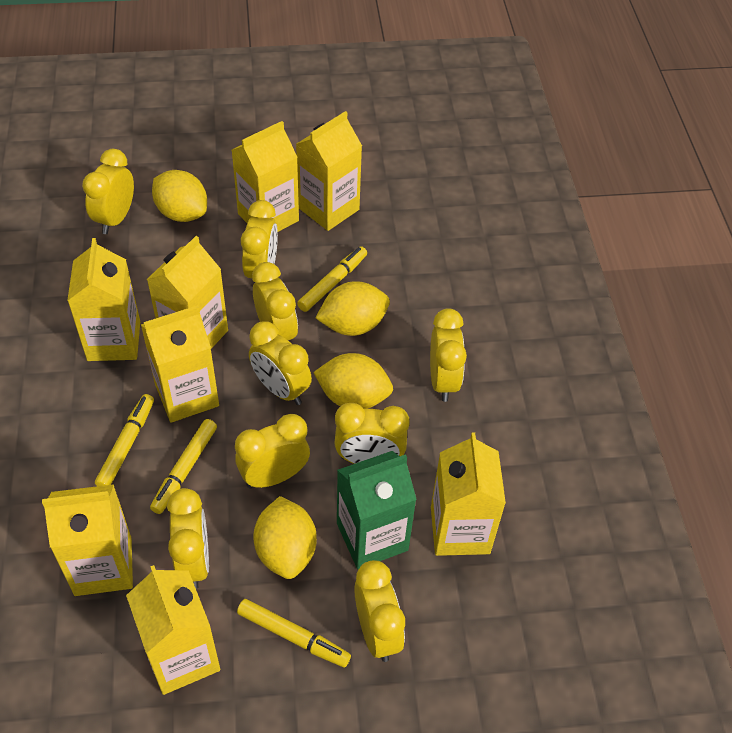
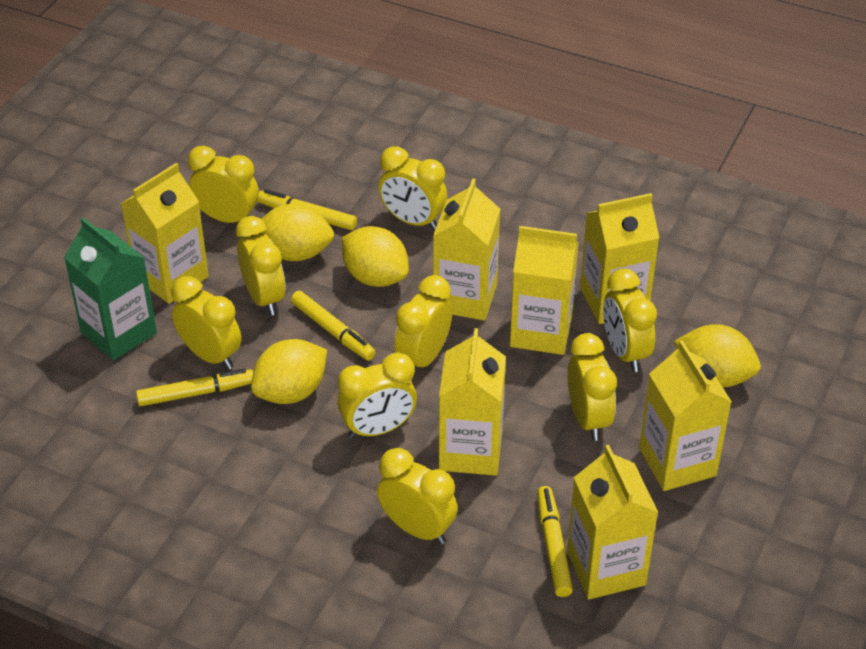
yellow carton: 8 -> 7

